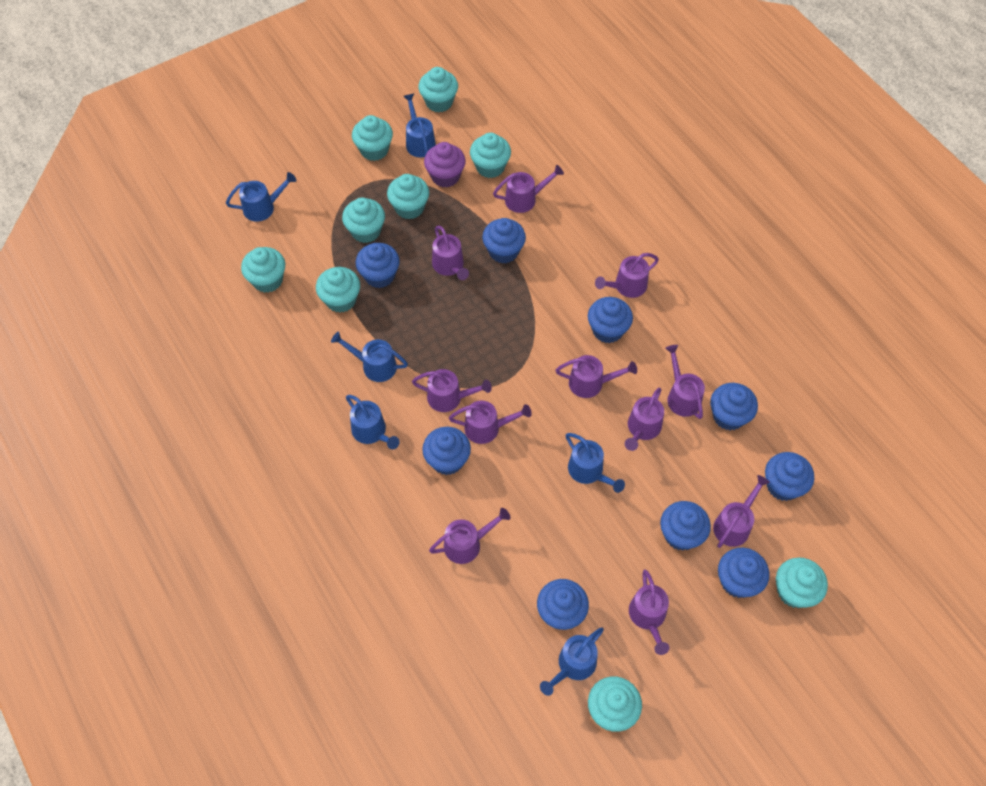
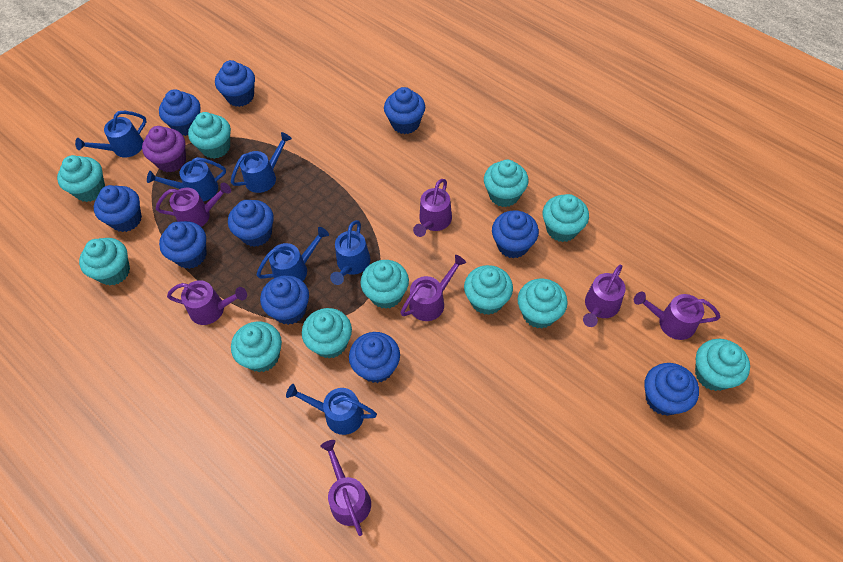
blue cupcake: 9 -> 10
purple watering can: 11 -> 7
turquoise cupcake: 9 -> 11

